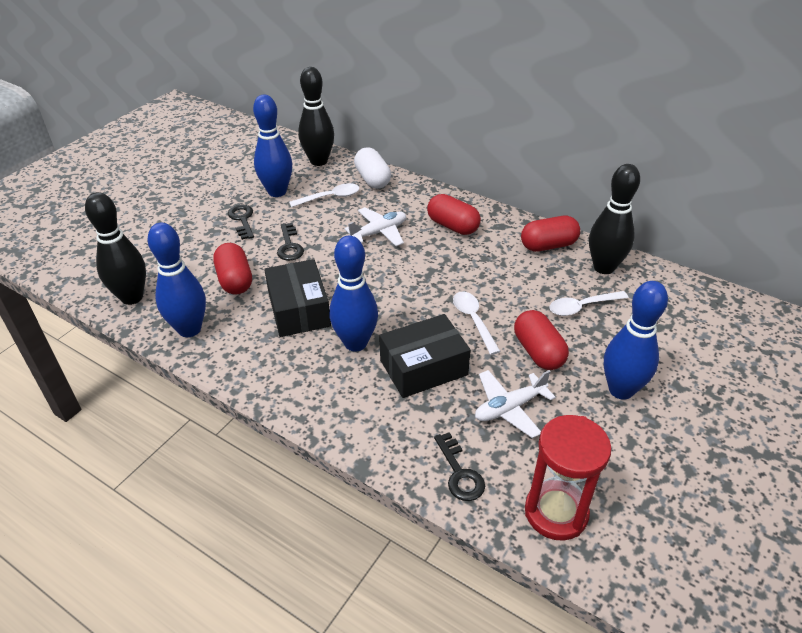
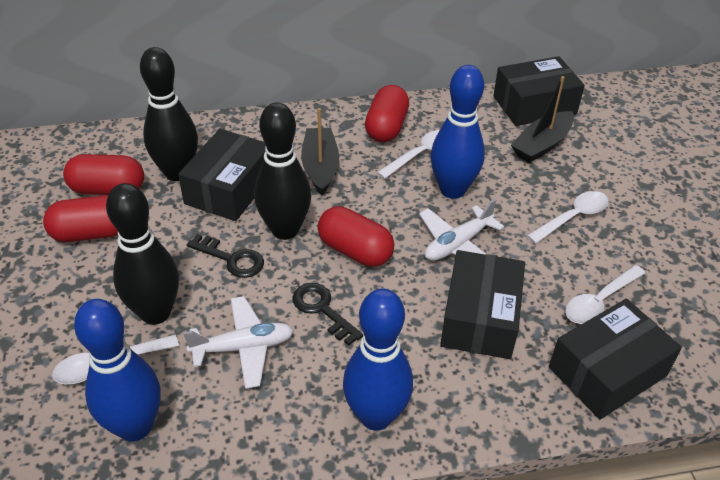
black boat: 0 -> 2
black box: 2 -> 4
black key: 3 -> 2
blue bowling pin: 4 -> 3
red hourglass: 1 -> 0
white capsule: 1 -> 0
white spoon: 3 -> 4

